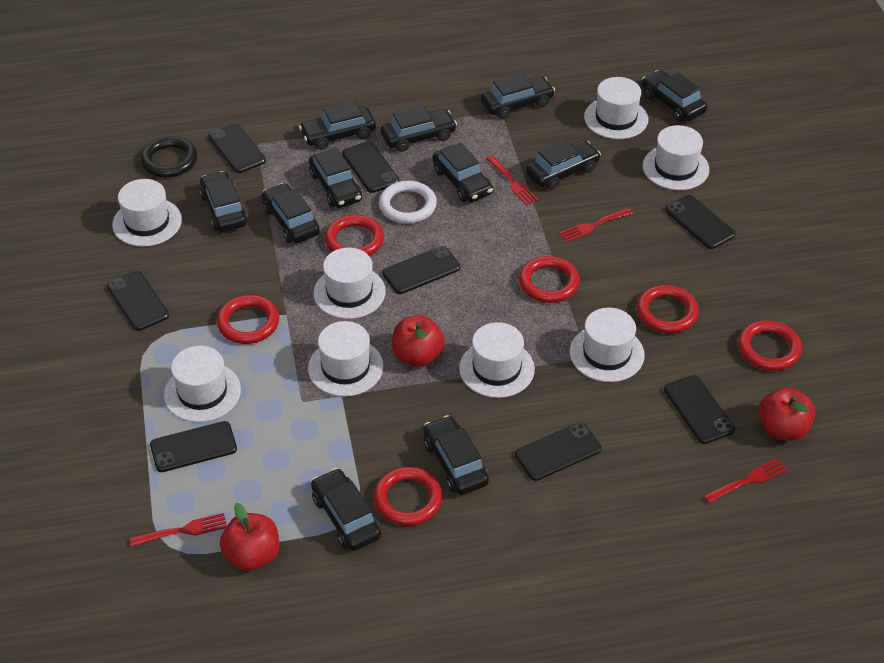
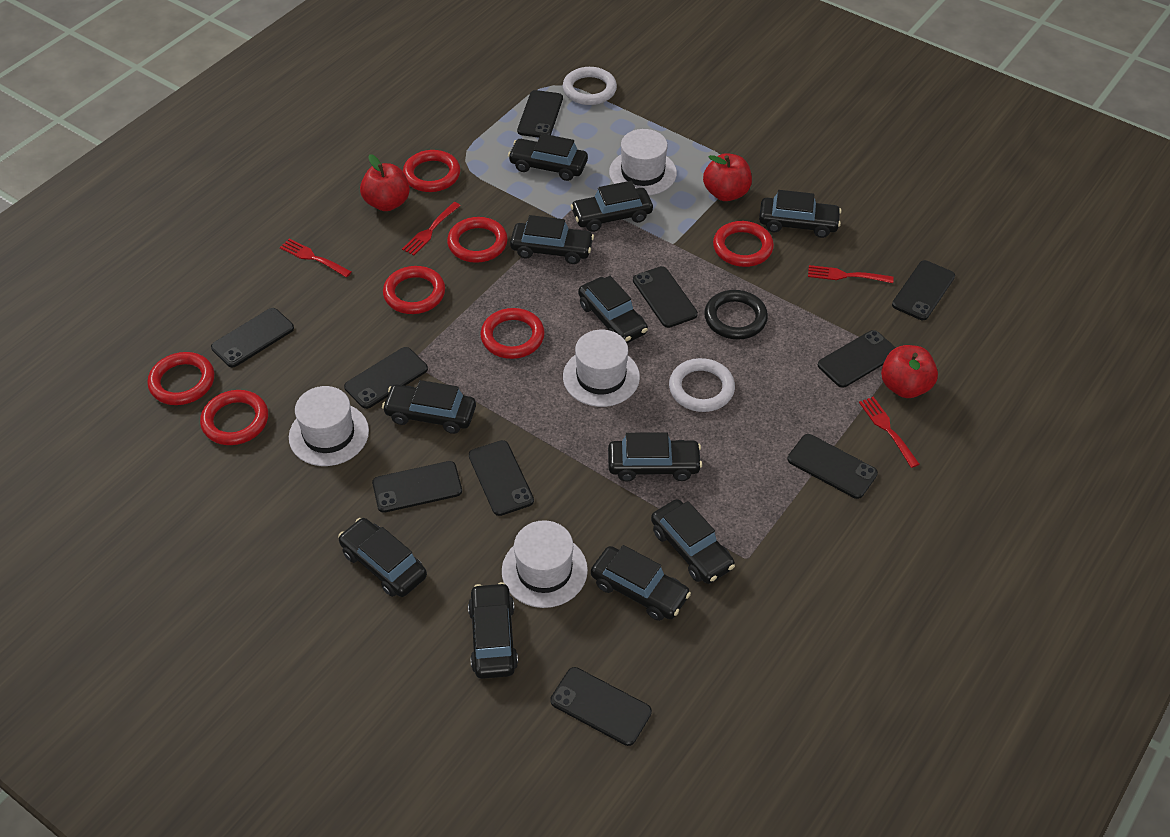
black phone: 8 -> 10
red ring: 6 -> 7
white hat: 8 -> 4
white ring: 1 -> 2

